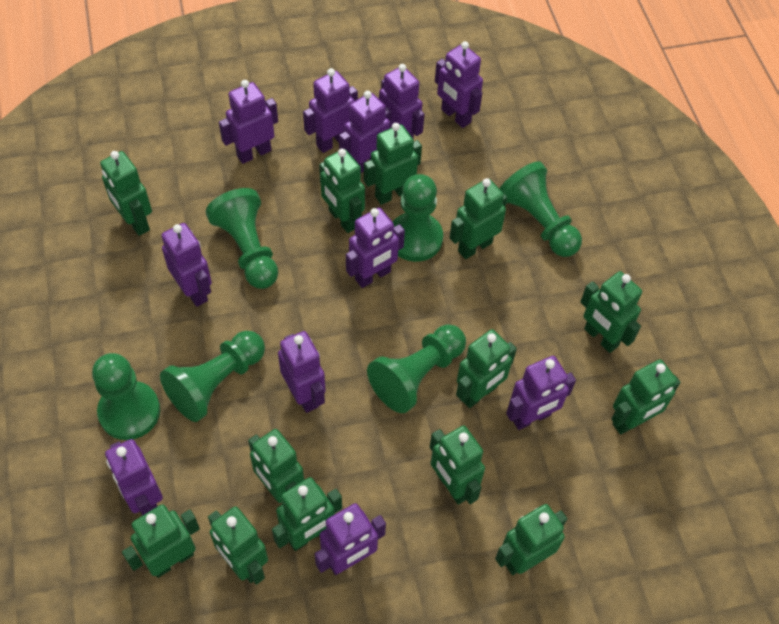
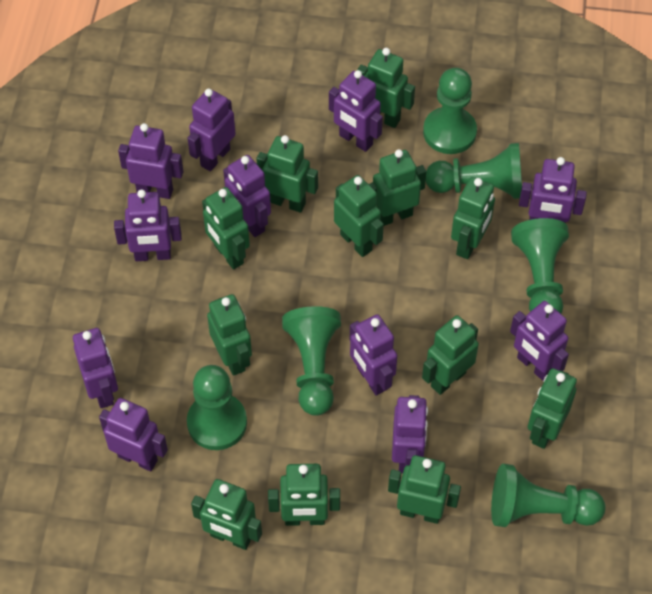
green robot: 13 -> 12

